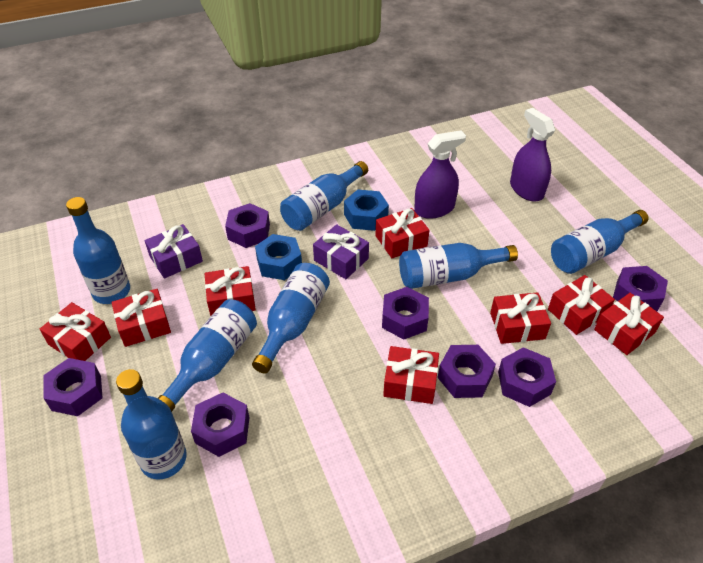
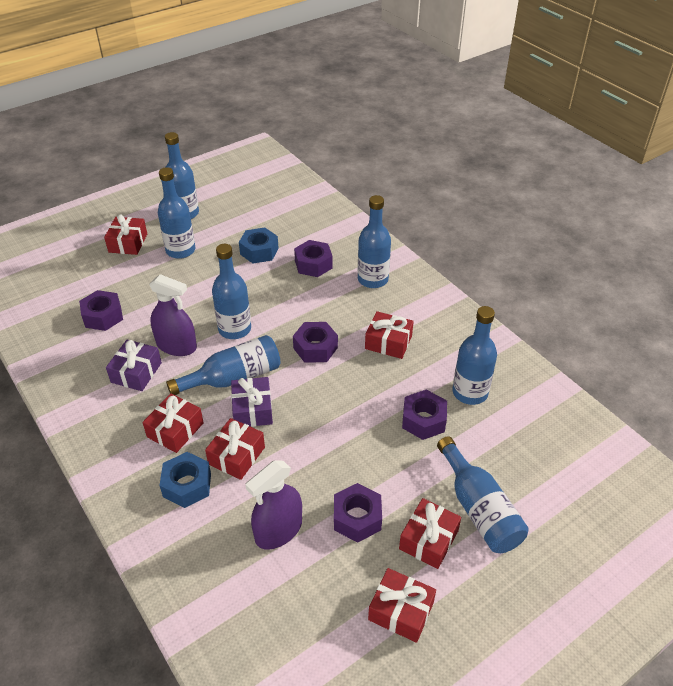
purple nut: 7 -> 5
red gift: 8 -> 6

